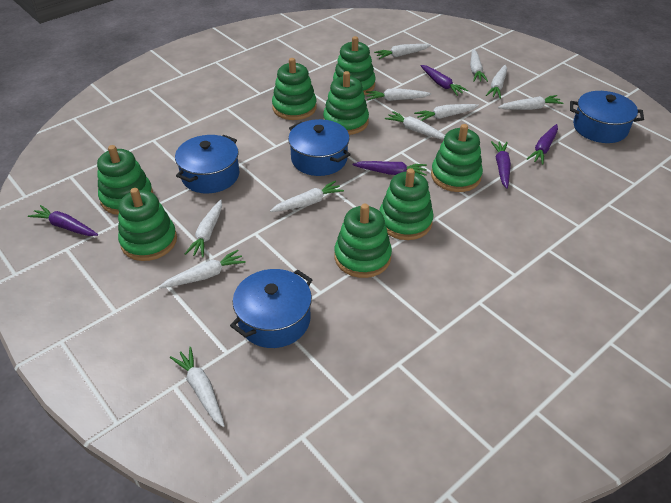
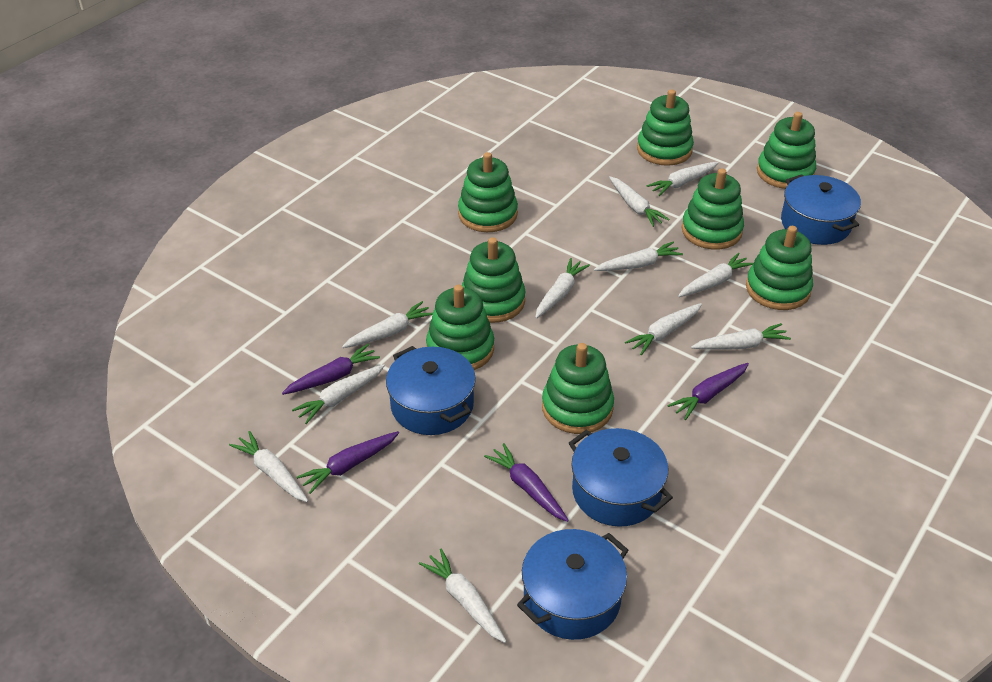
purple carrot: 5 -> 4

